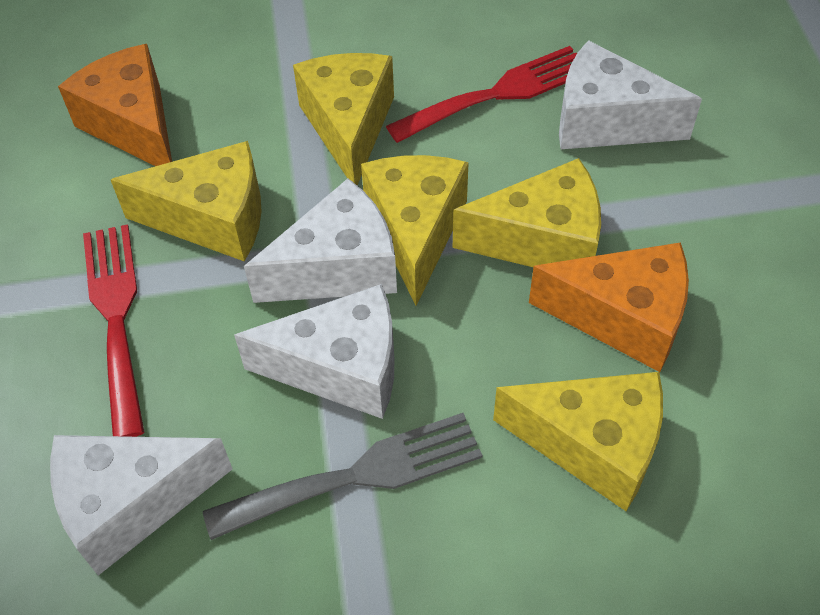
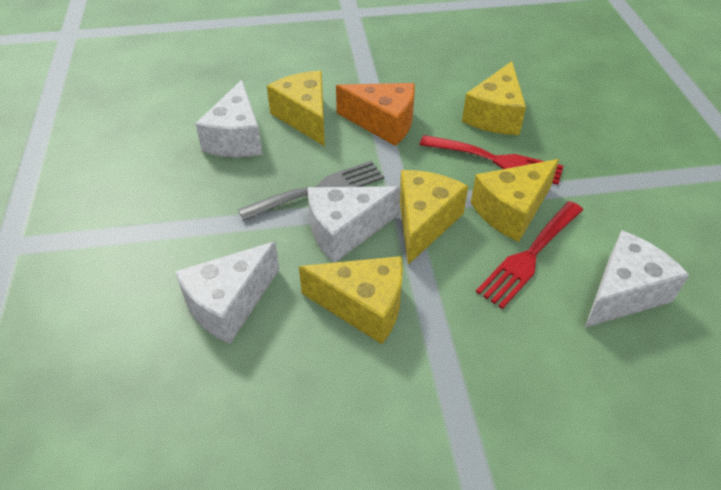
orange cheese: 2 -> 1

